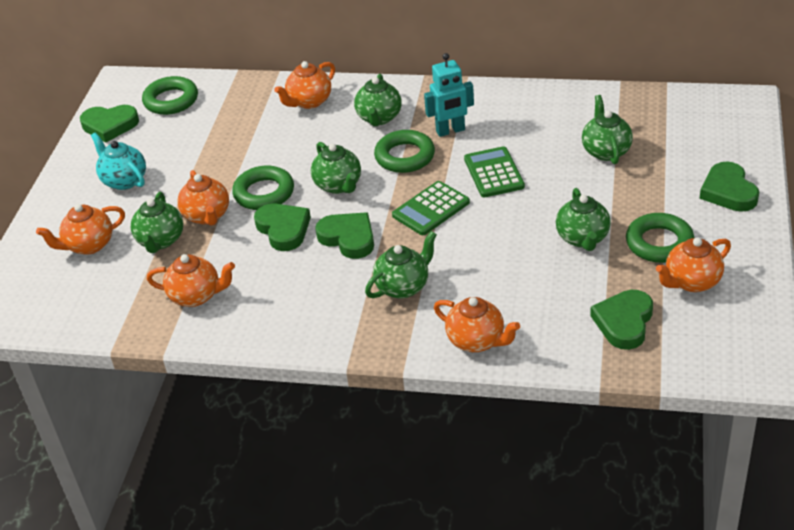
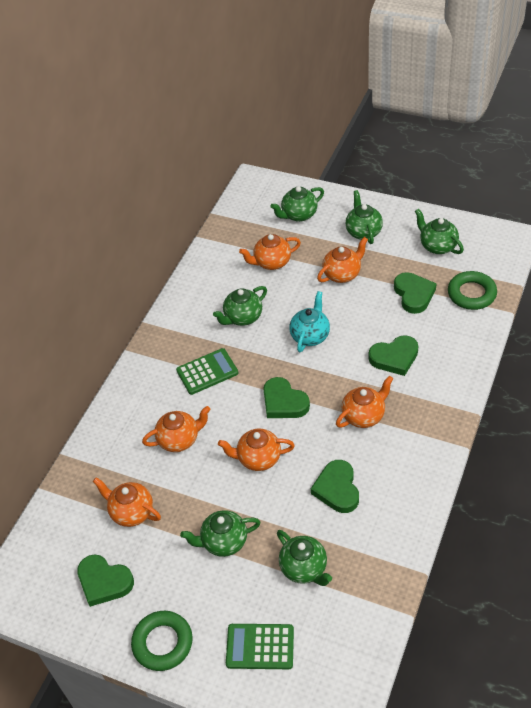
green ring: 4 -> 2
turquoise robot: 1 -> 0

